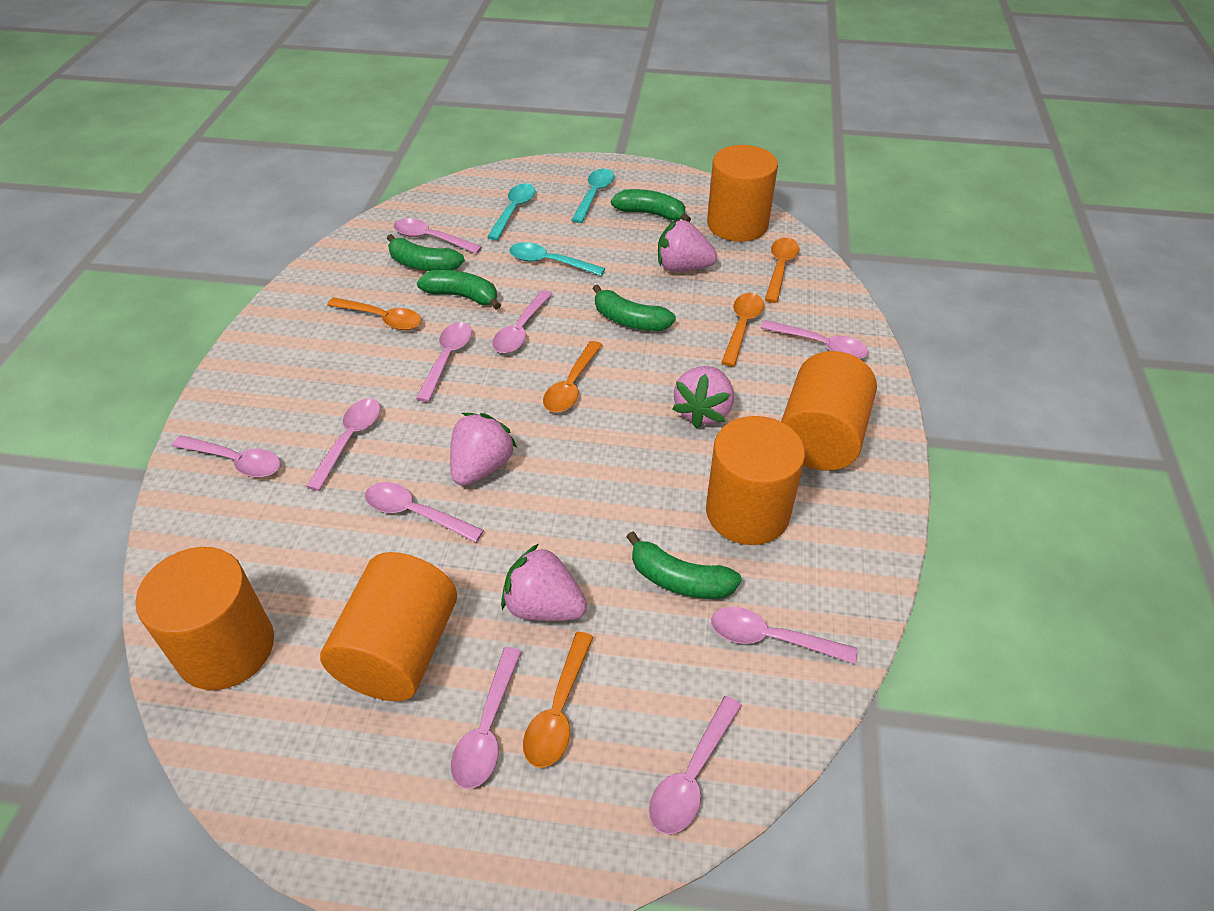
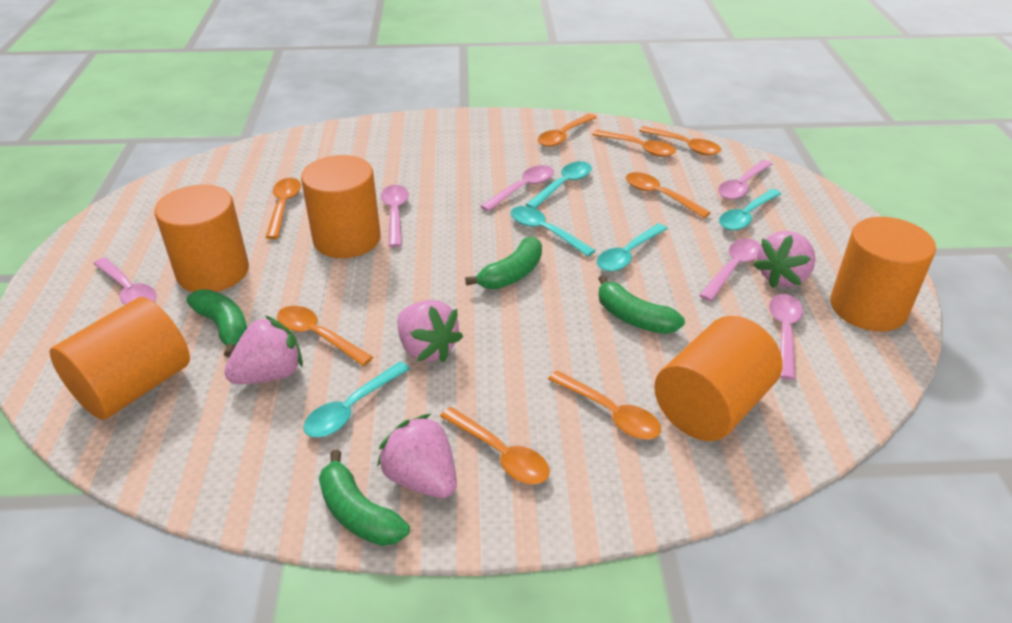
green banana: 5 -> 4
orange spoon: 5 -> 8
pink spoon: 10 -> 6
turquoise spoon: 3 -> 5

